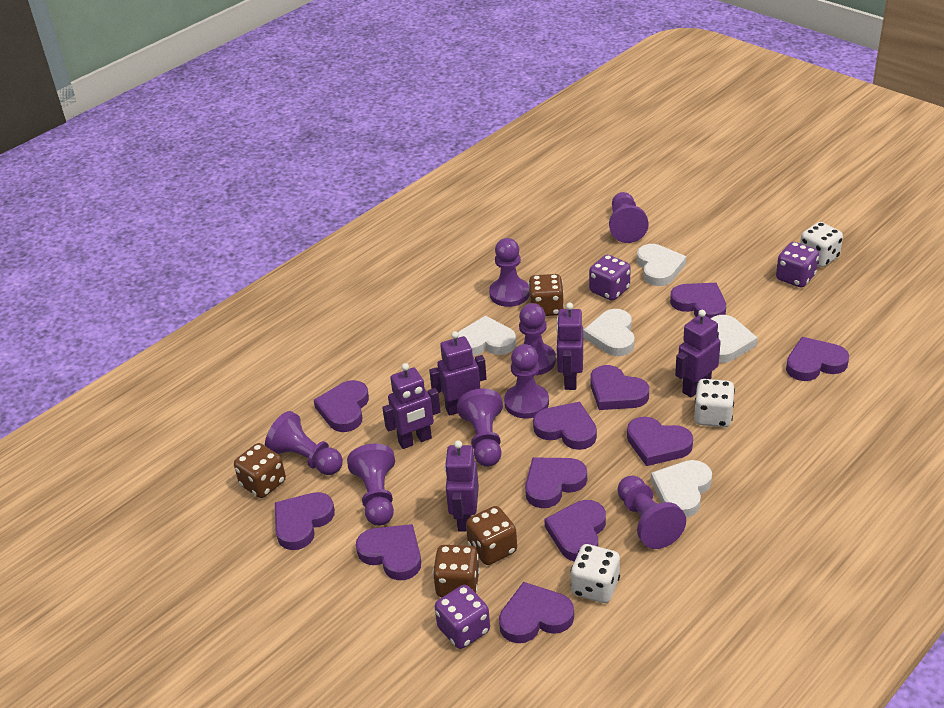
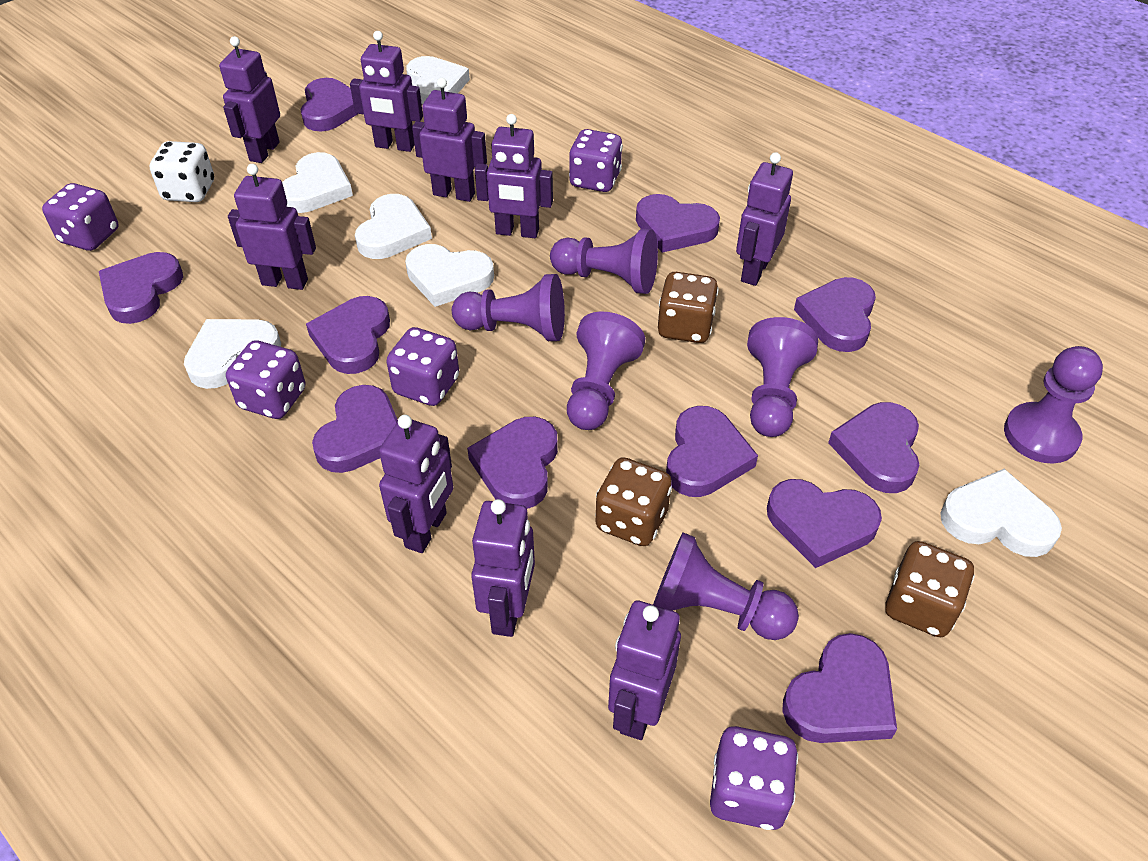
brown dice: 4 -> 3
purple dice: 3 -> 5
purple pawn: 8 -> 6
purple robot: 5 -> 9
white dice: 3 -> 1
white heart: 5 -> 6

